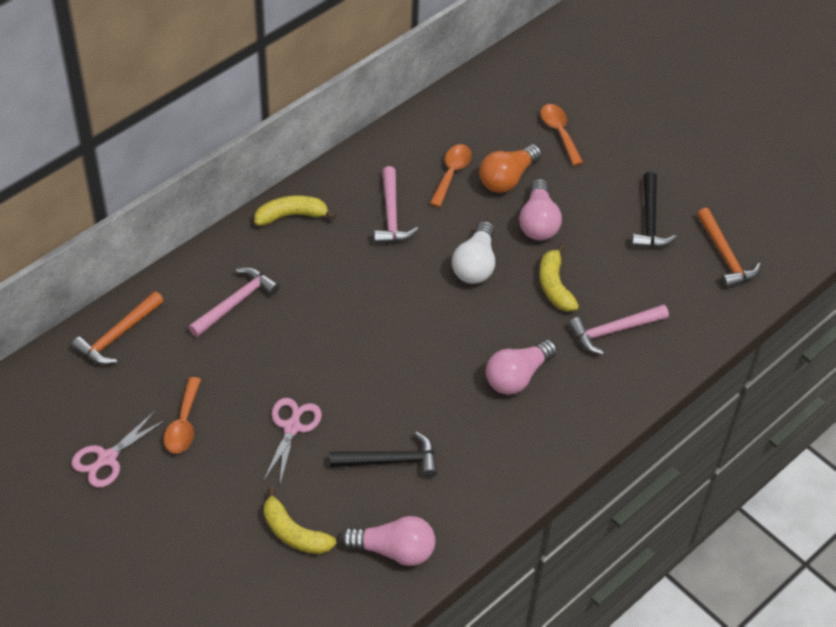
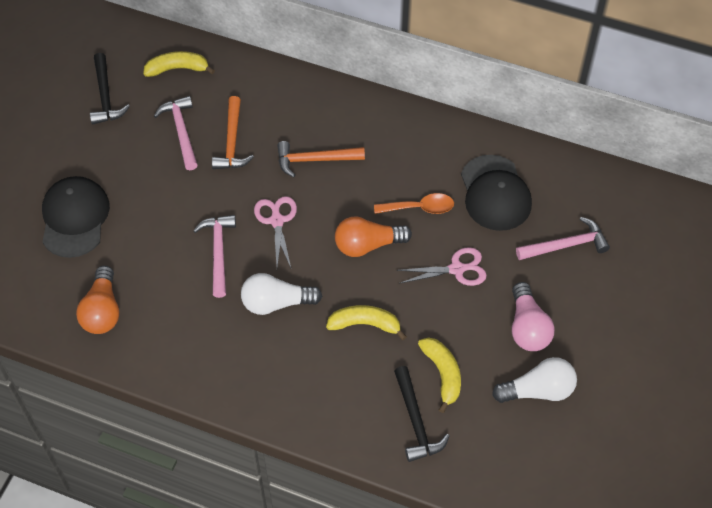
black cap: 0 -> 2
orange light bulb: 1 -> 2
orange spoon: 3 -> 1
pink light bulb: 3 -> 1
white light bulb: 1 -> 2

